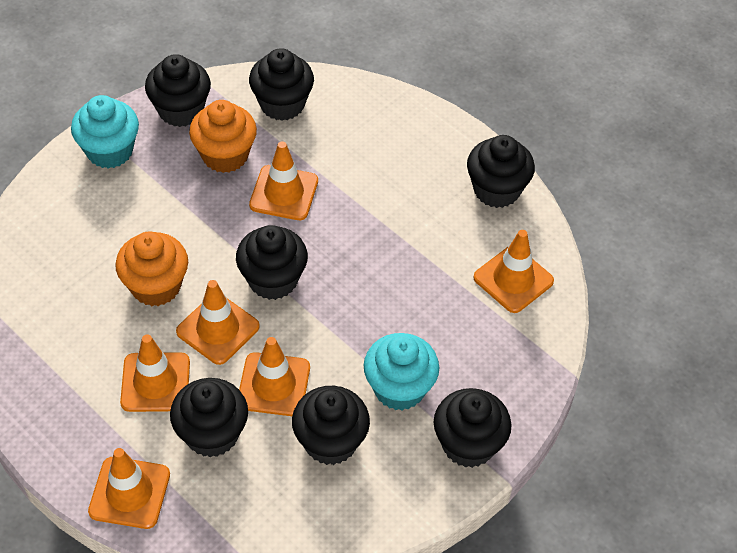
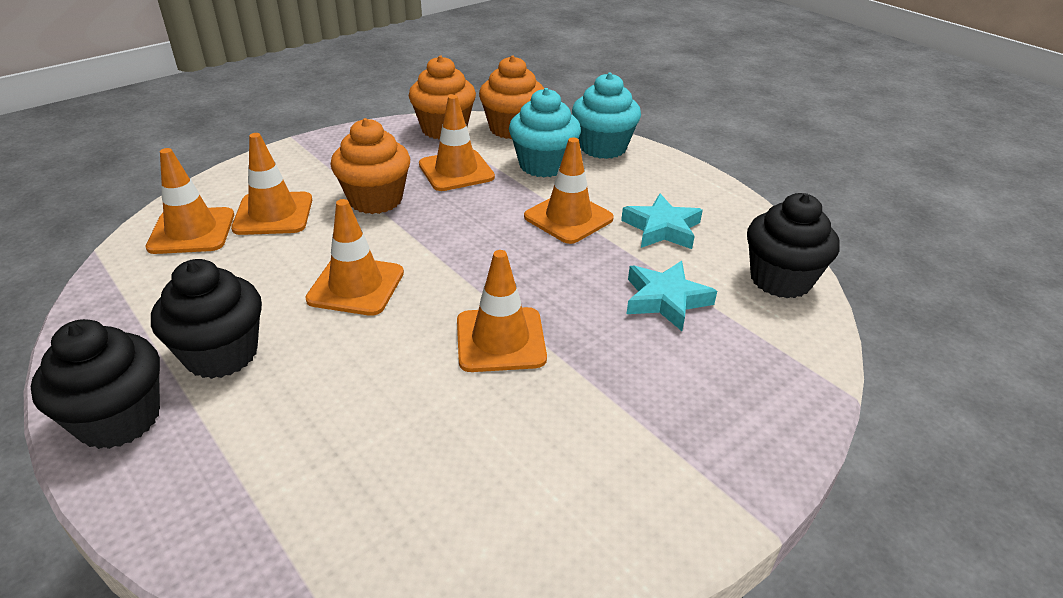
black cupcake: 7 -> 3
orange cupcake: 2 -> 3
turquoise star: 0 -> 2

